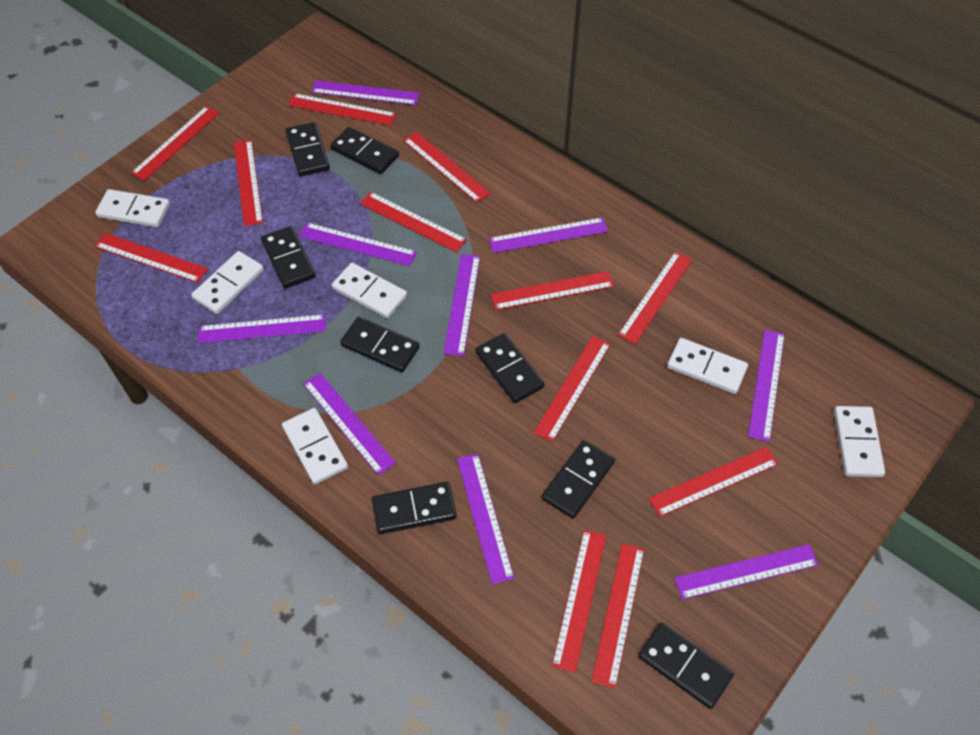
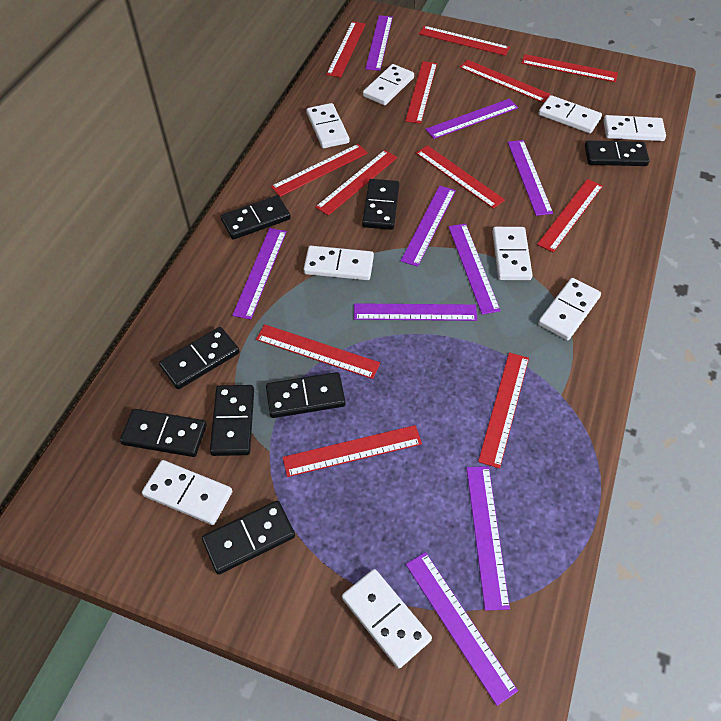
white domino: 6 -> 9

